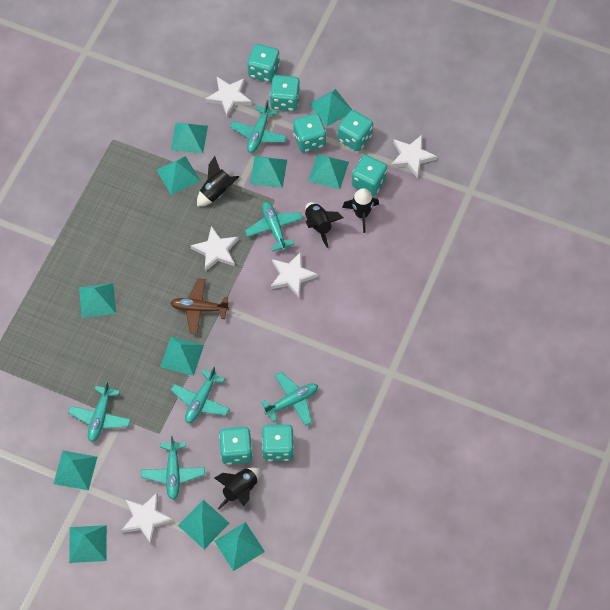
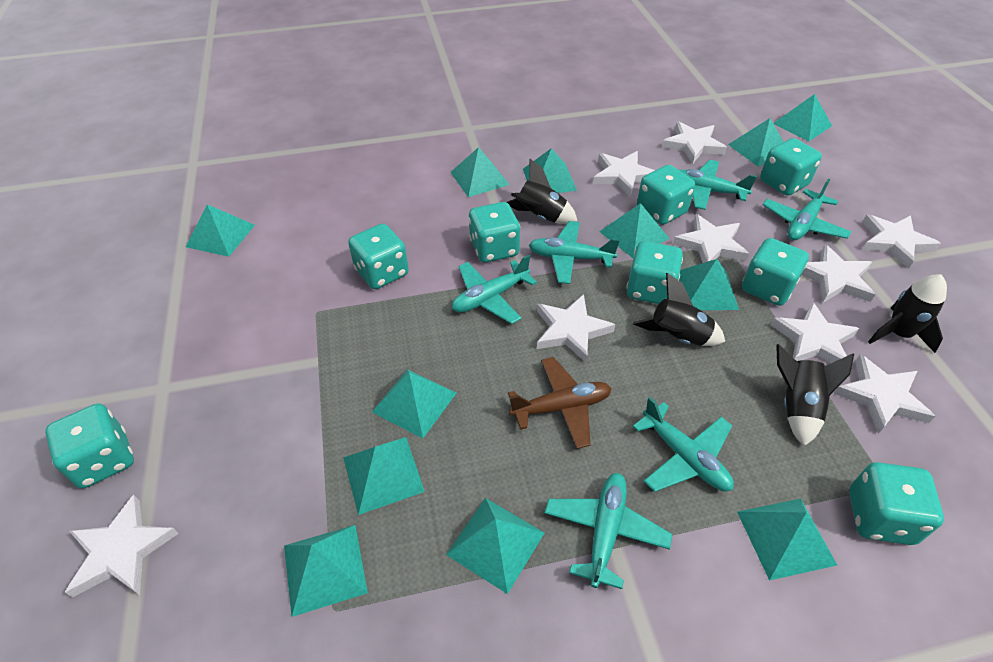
turquoise dice: 7 -> 8
turquoise pyramid: 11 -> 12
white star: 5 -> 9

